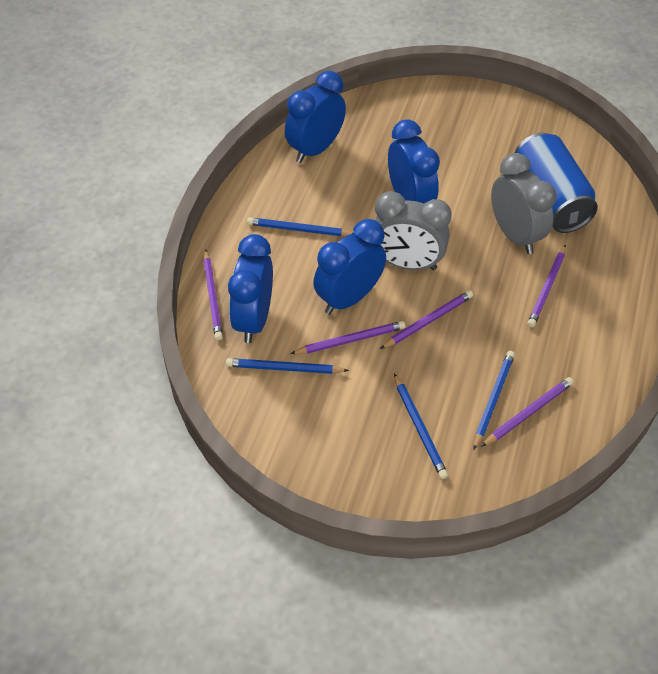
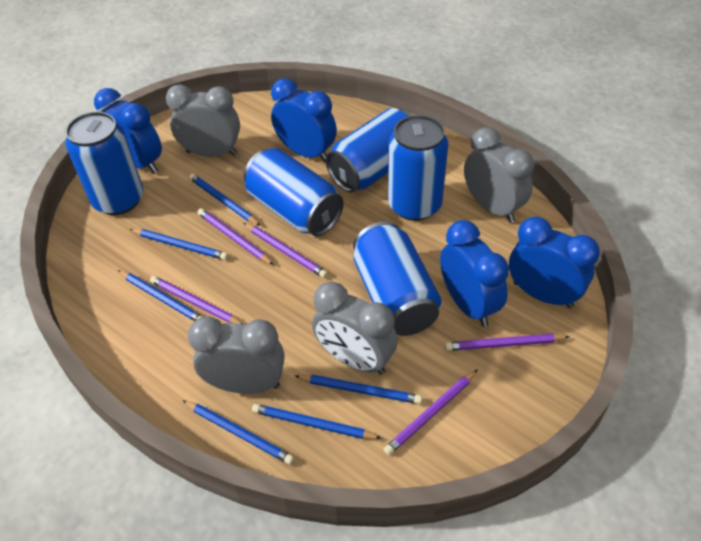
blue can: 1 -> 5
blue pencil: 4 -> 6
grey clock: 2 -> 4

